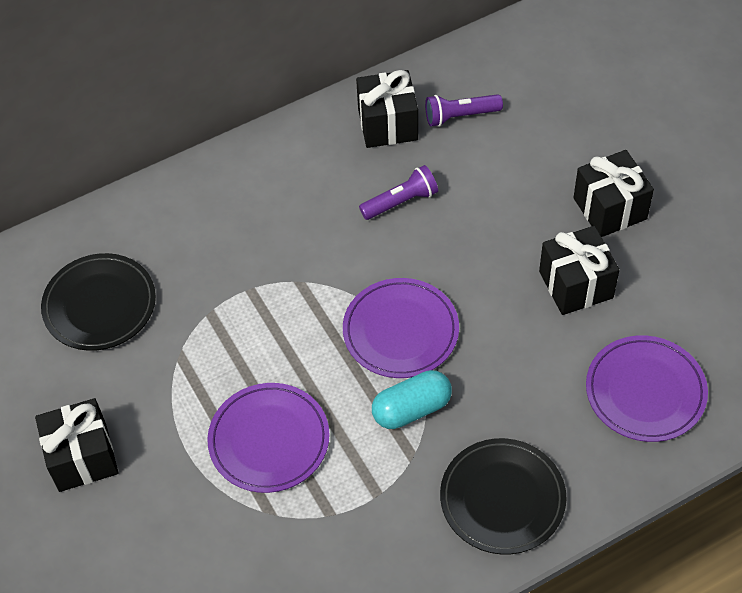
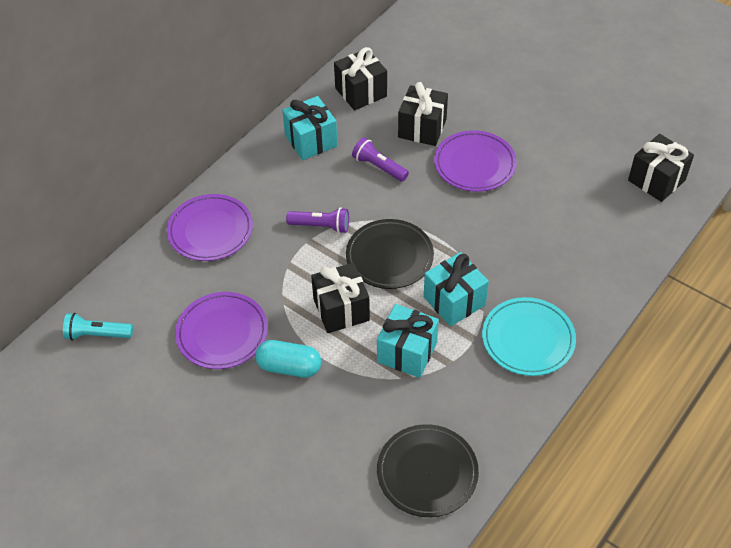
turquoise flashlight: 0 -> 1
turquoise gift: 0 -> 3
turquoise plate: 0 -> 1

